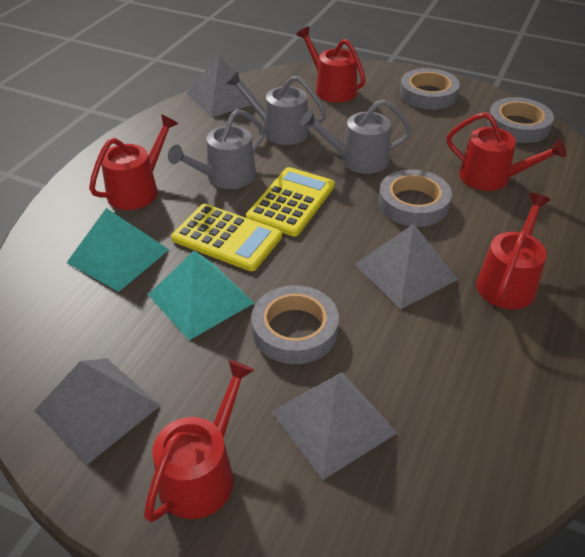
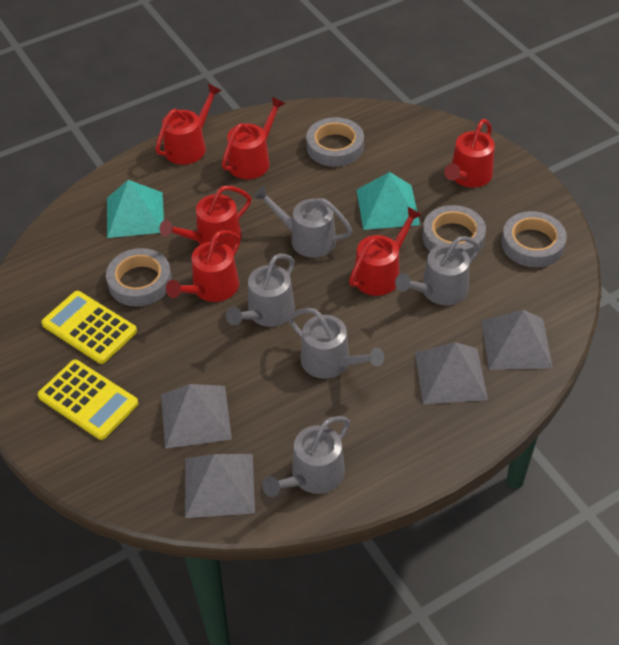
grey watering can: 3 -> 5
red watering can: 5 -> 6

